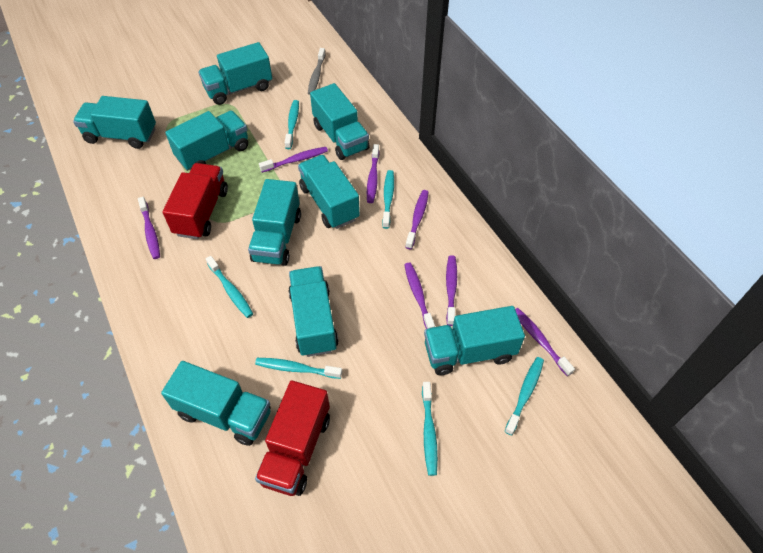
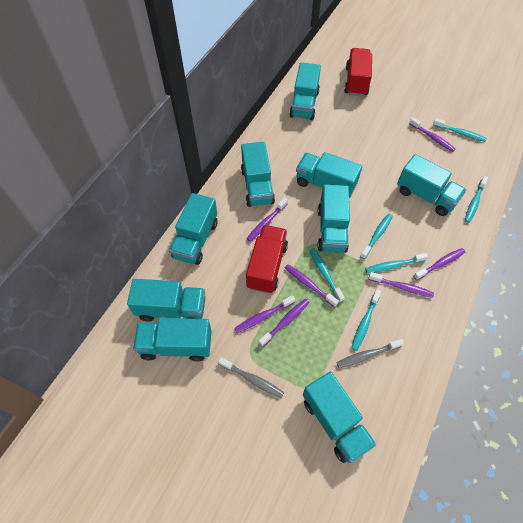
grey toothbrush: 1 -> 2

